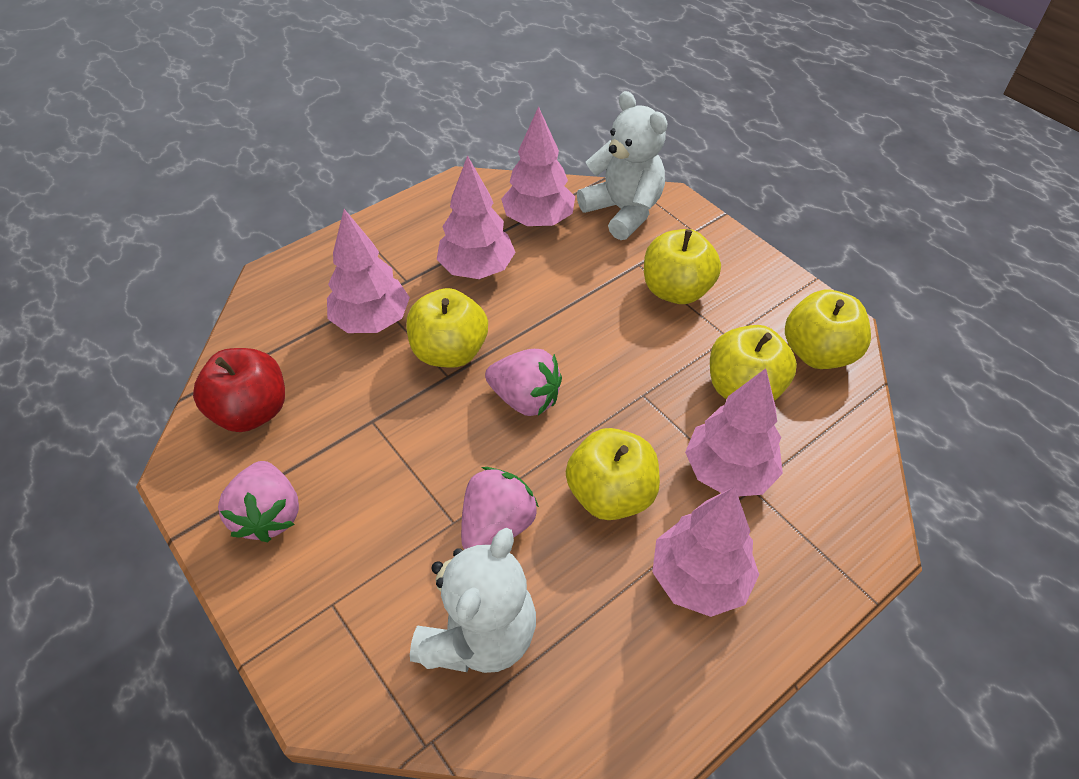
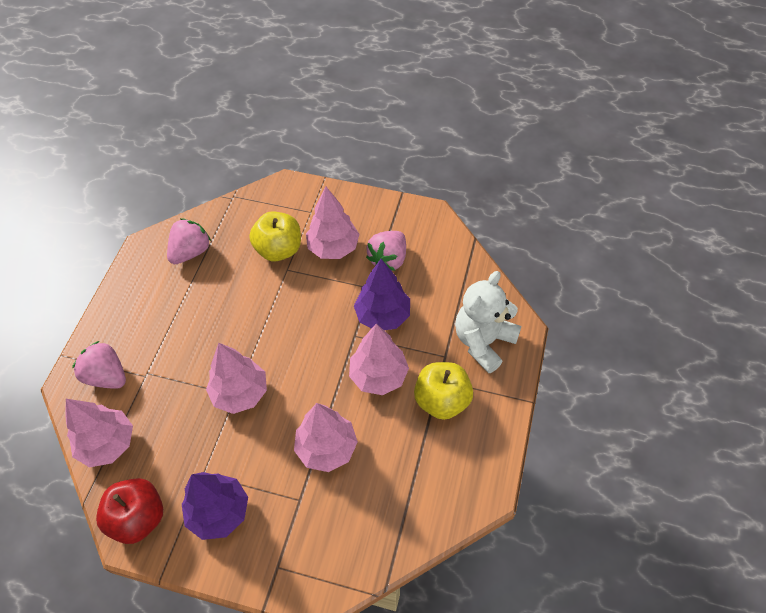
purple tree: 0 -> 2
white teddy bear: 2 -> 1
yellow apple: 5 -> 2

